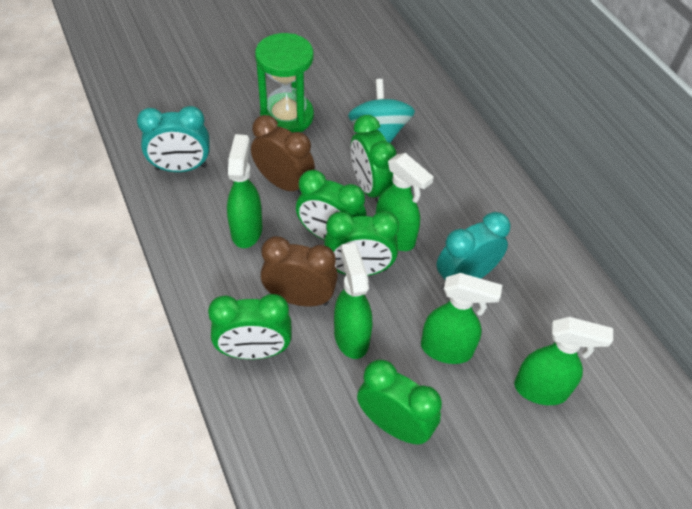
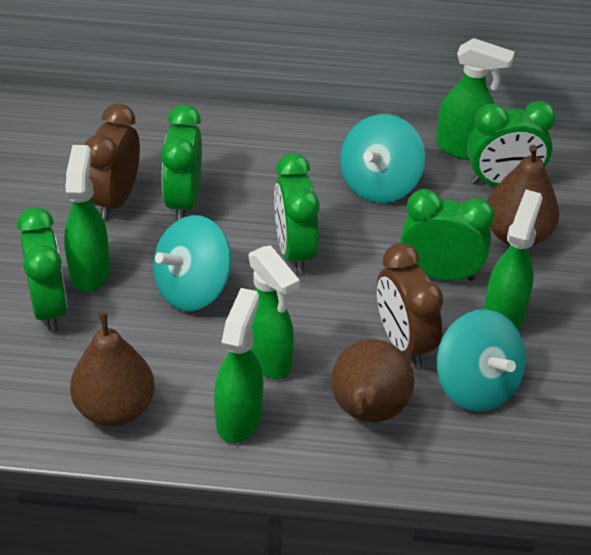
brown pear: 0 -> 3
green hourglass: 1 -> 0
turquoise clock: 2 -> 0
turquoise spinning top: 1 -> 3

